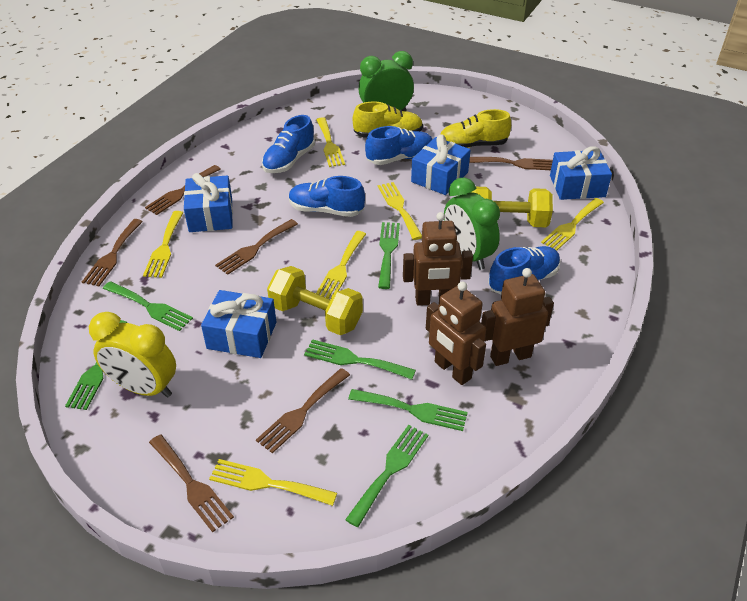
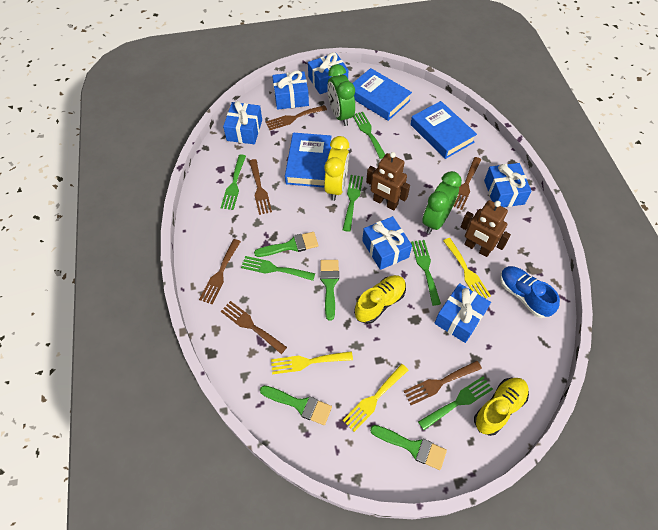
blue book: 0 -> 3
blue gift: 4 -> 6
blue shoe: 4 -> 1
brown robot: 3 -> 2
green brush: 0 -> 4
yellow dumbbell: 2 -> 0
yellow fork: 6 -> 3

